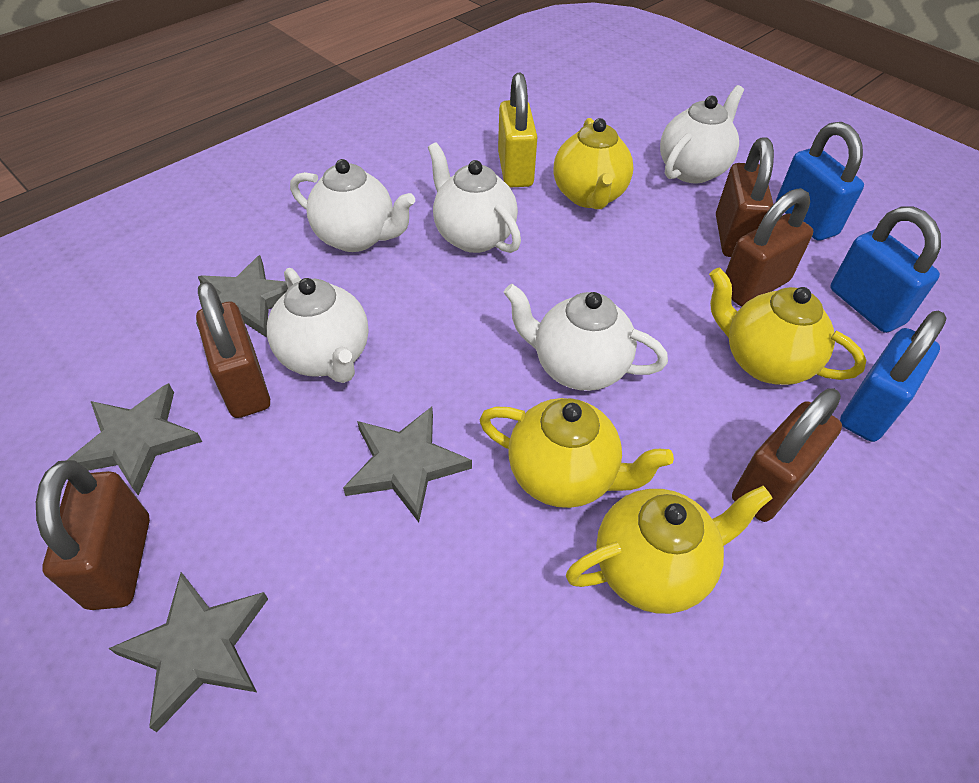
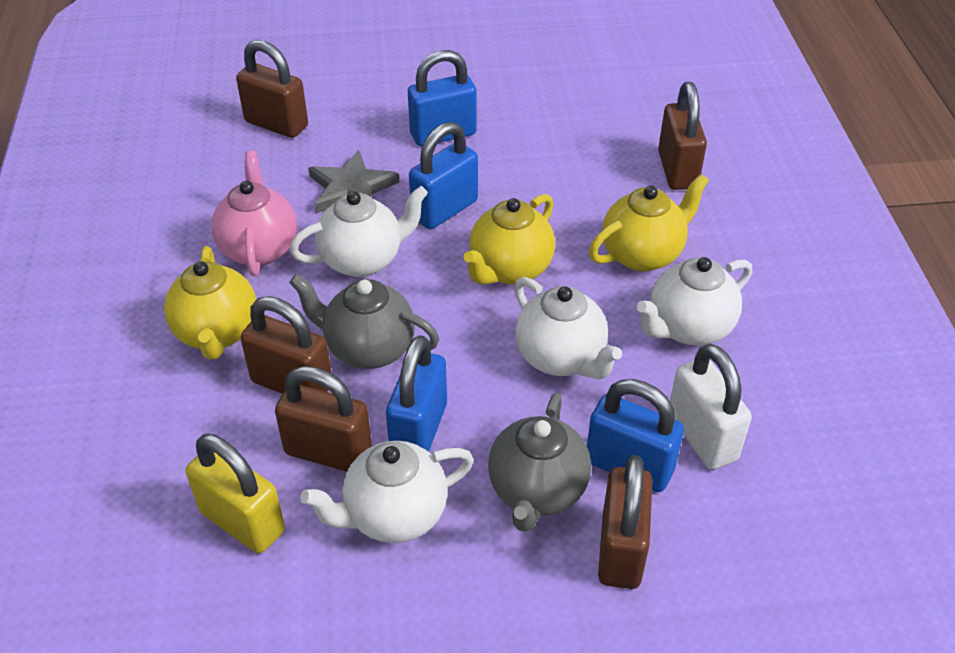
blue padlock: 3 -> 4
grey star: 4 -> 1
grey teapot: 0 -> 2
pink teapot: 0 -> 1
white padlock: 0 -> 1
white teapot: 5 -> 4
yellow teapot: 4 -> 3

